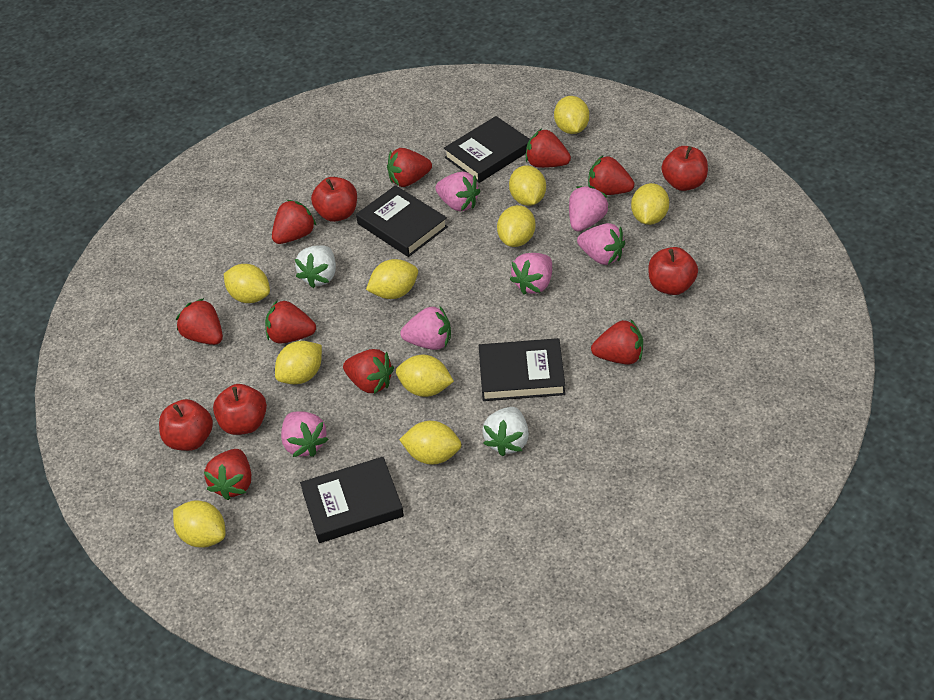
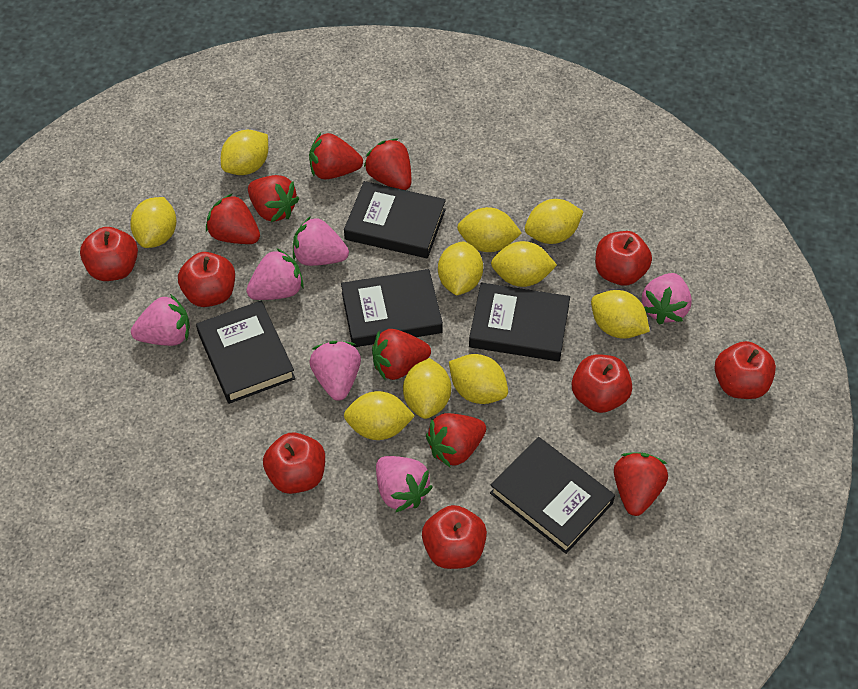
black book: 4 -> 5
red apple: 5 -> 7
red strawberry: 9 -> 7
white strawberry: 2 -> 0

